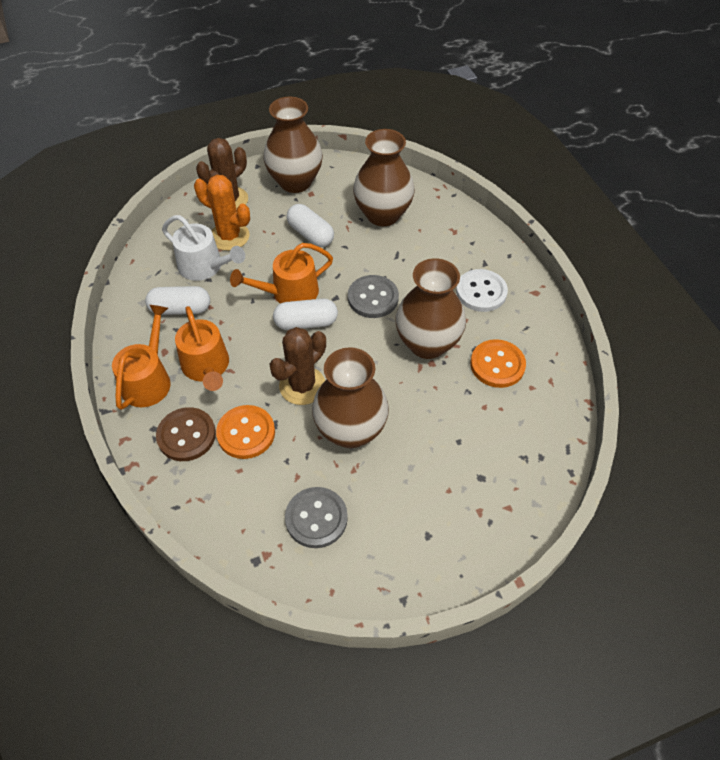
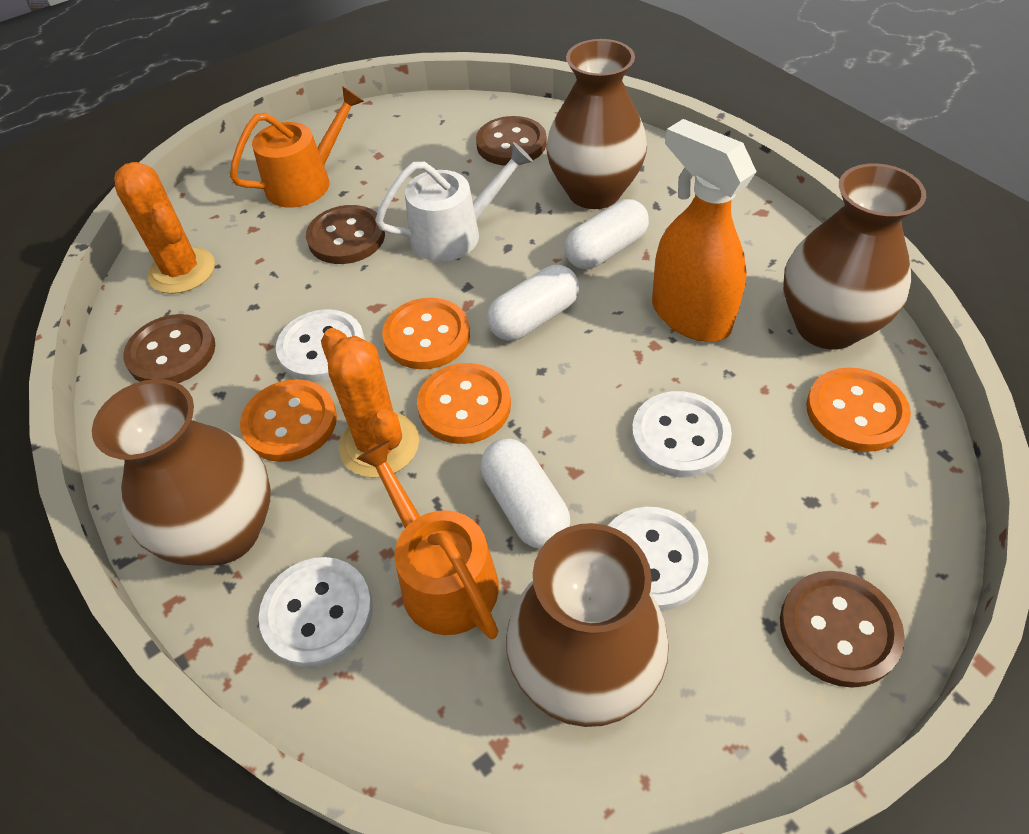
brown button: 1 -> 4
brown cactus: 2 -> 0
grey button: 2 -> 0
orange button: 2 -> 4
orange cactus: 1 -> 2
orange spray bottle: 0 -> 1
orange watering can: 3 -> 2
white button: 1 -> 4

